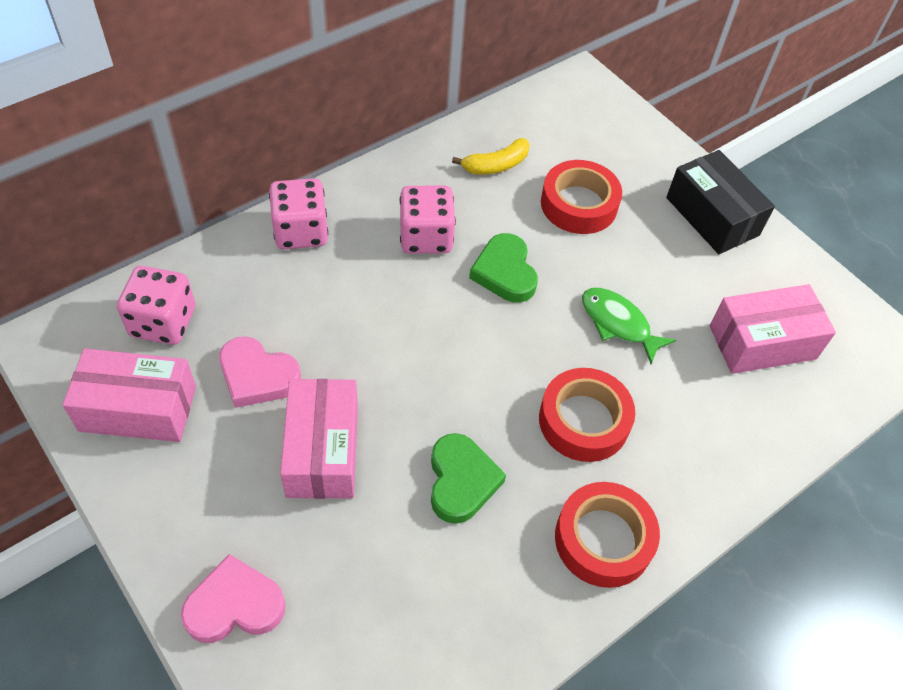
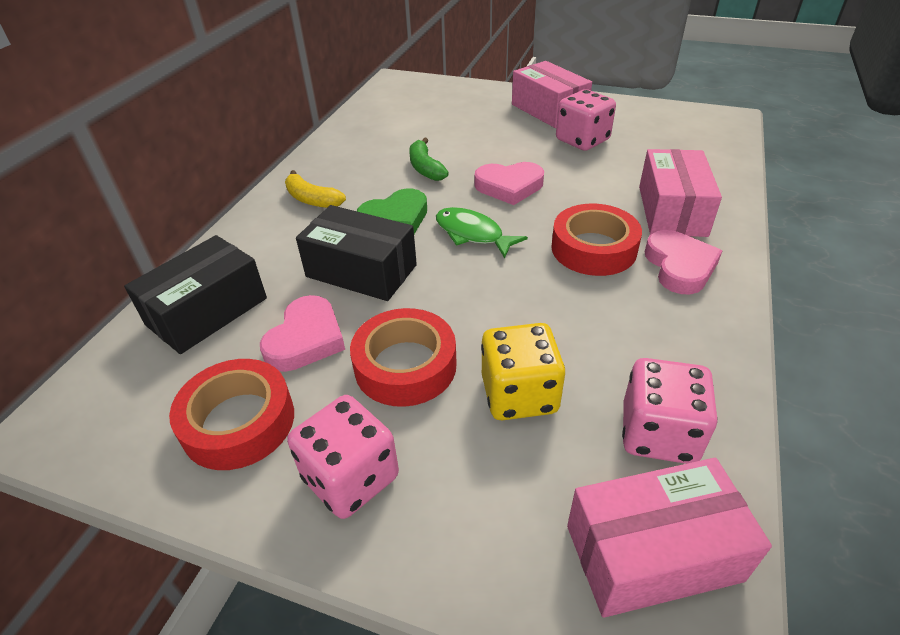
black box: 1 -> 2
green banana: 0 -> 1
green heart: 2 -> 1
pink heart: 2 -> 3
yellow dice: 0 -> 1

